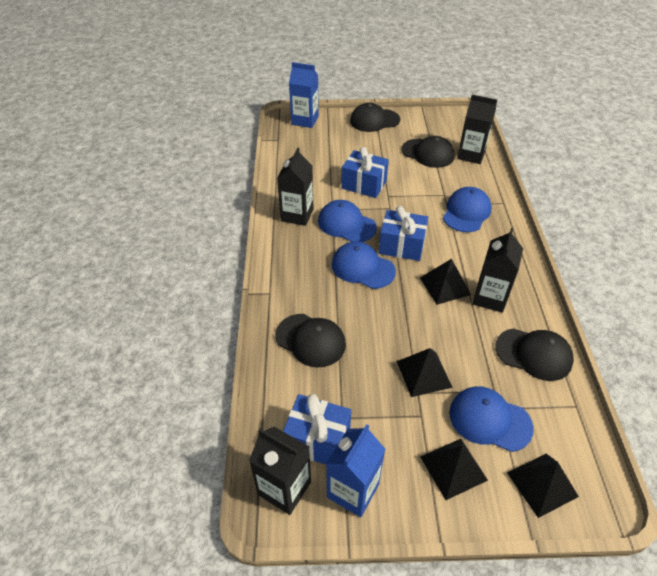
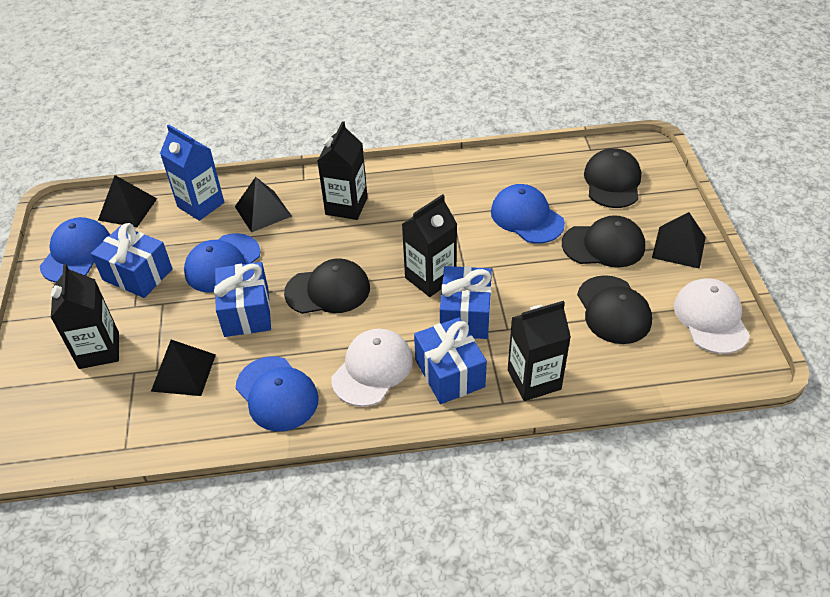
blue carton: 2 -> 1
blue gift: 3 -> 4
white cap: 0 -> 2

